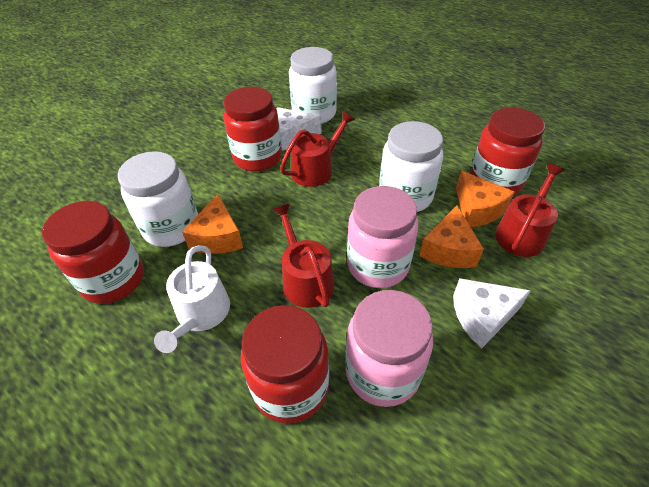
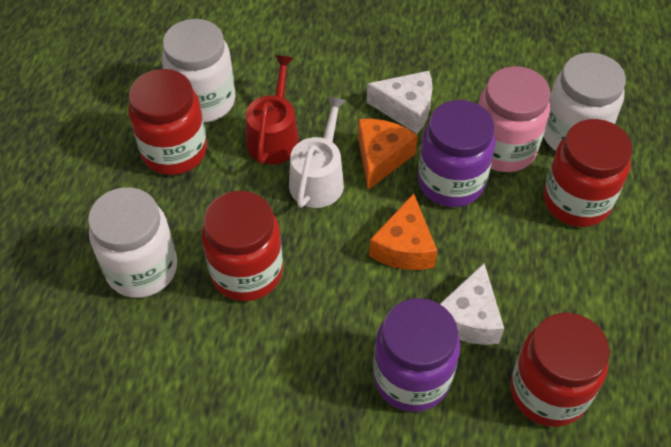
orange cheese: 3 -> 2
pink jar: 2 -> 1
purple jar: 0 -> 2
red watering can: 3 -> 1

